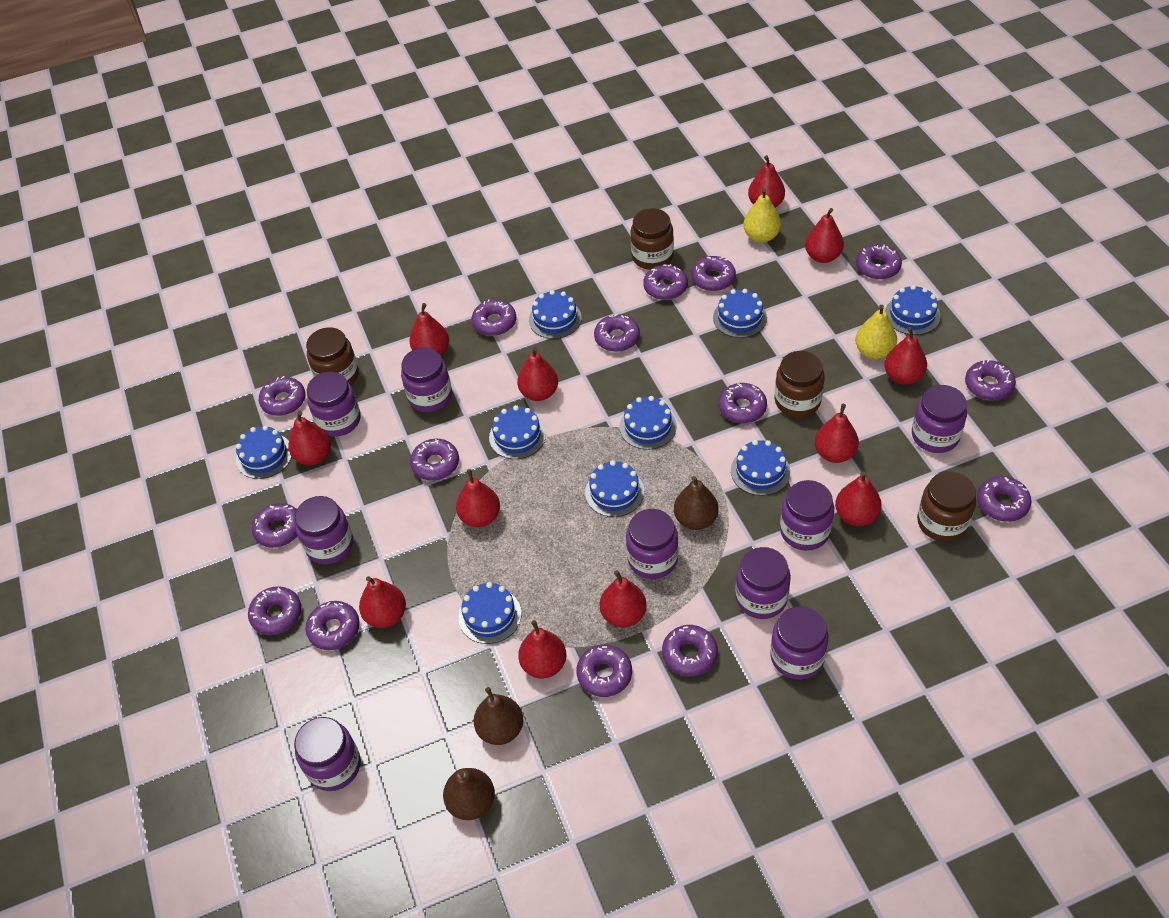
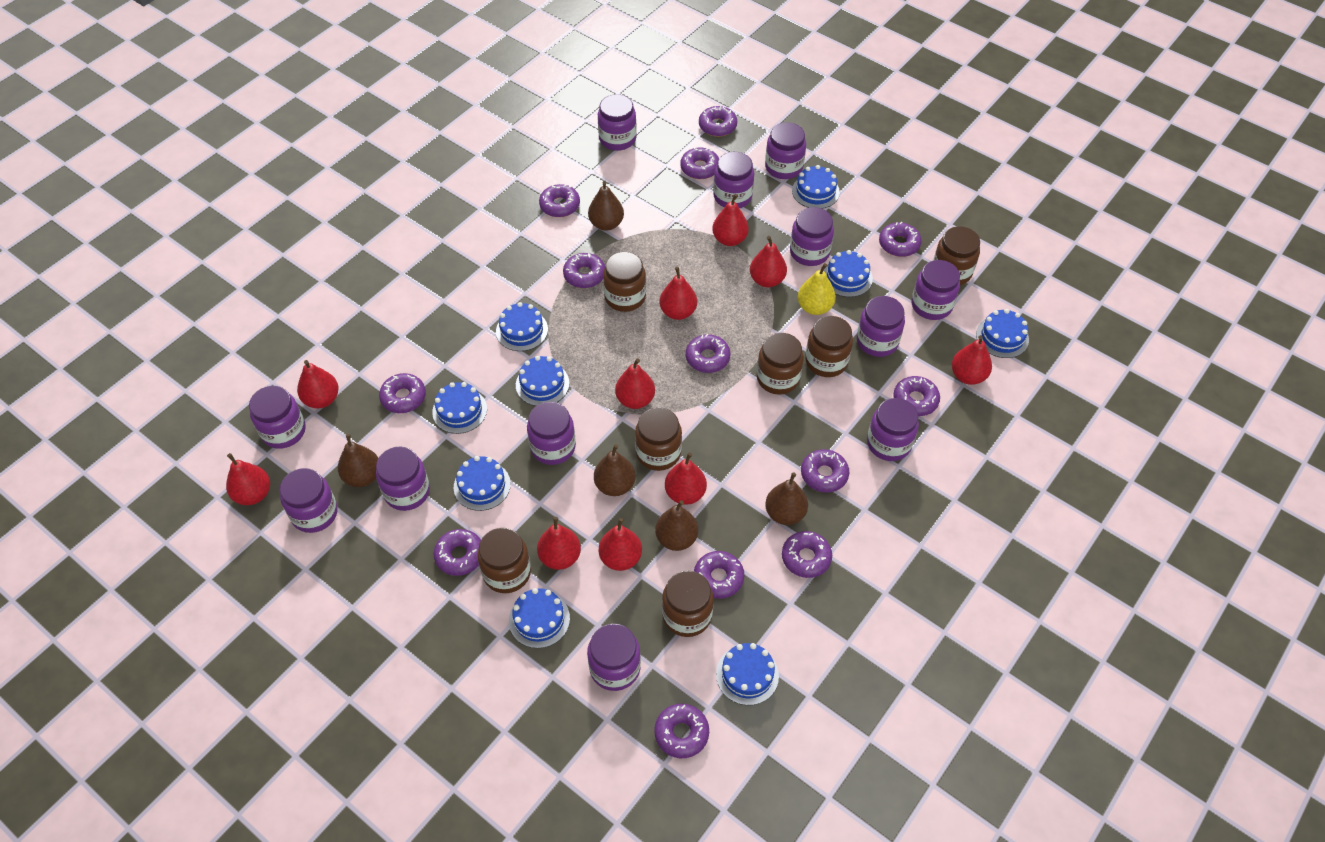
brown jar: 4 -> 7
brown pear: 3 -> 5
purple donut: 15 -> 13
purple jar: 9 -> 12
red pear: 12 -> 10
yellow pear: 2 -> 1

